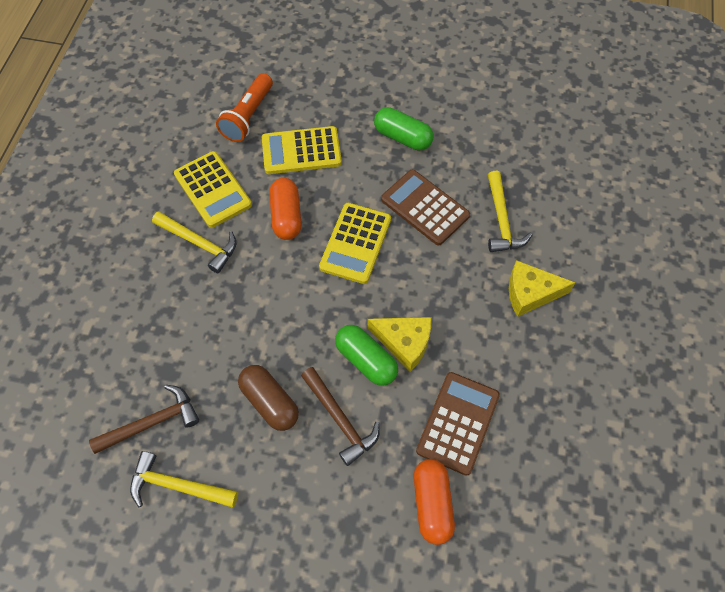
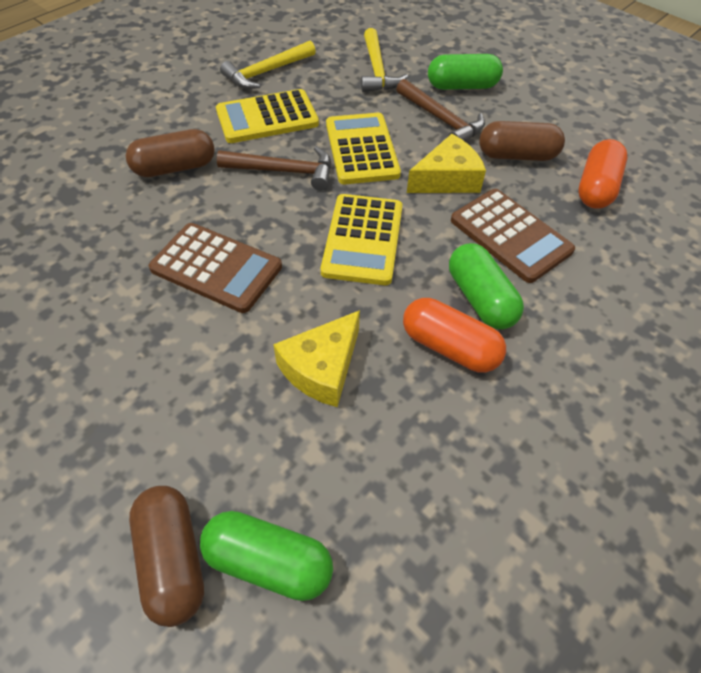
brown capsule: 1 -> 3
green capsule: 2 -> 3
orange flashlight: 1 -> 0
yellow hammer: 3 -> 2

